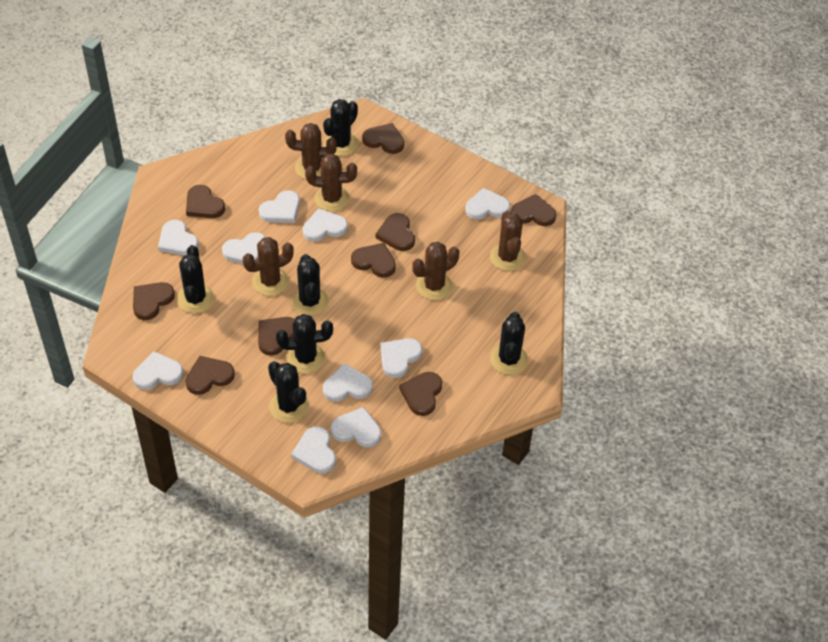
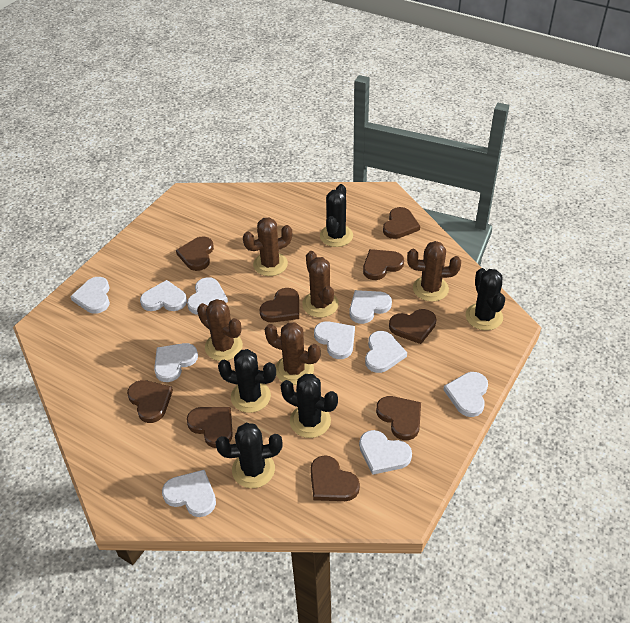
black cactus: 6 -> 5

